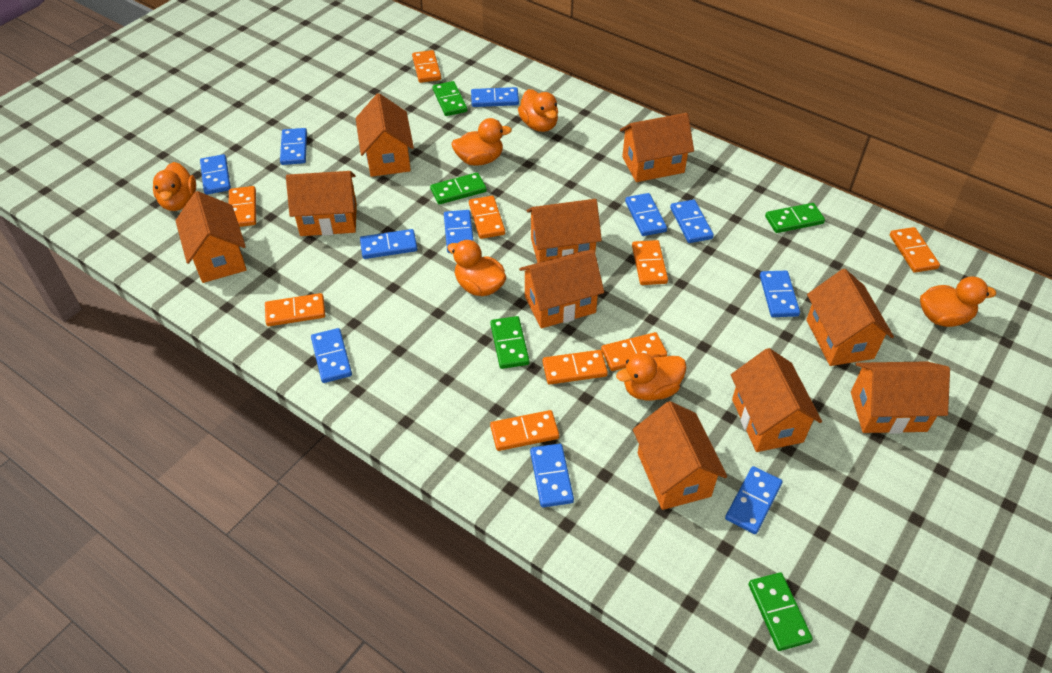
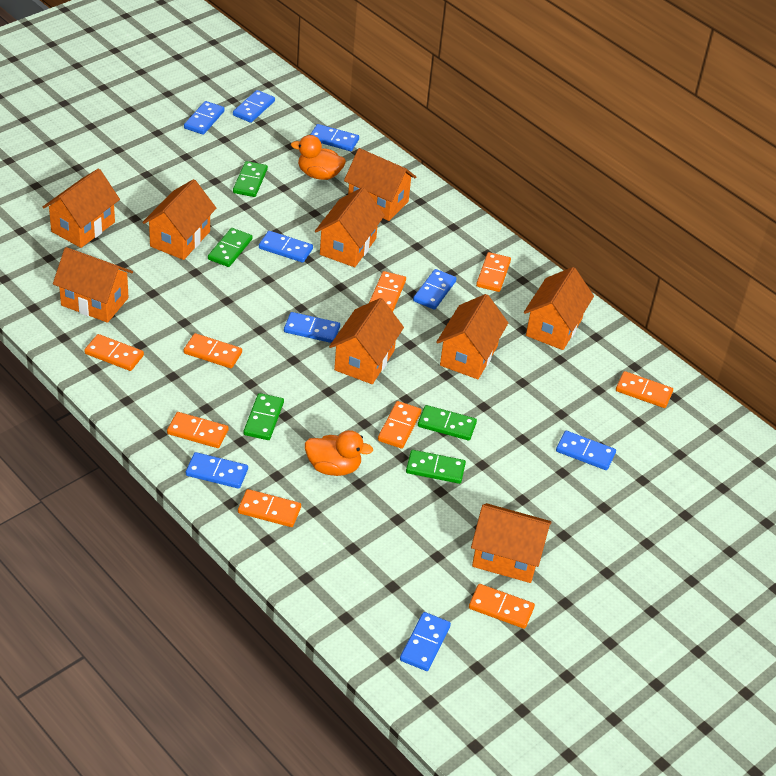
blue domino: 11 -> 9
orange duck: 6 -> 2
orange house: 10 -> 9

